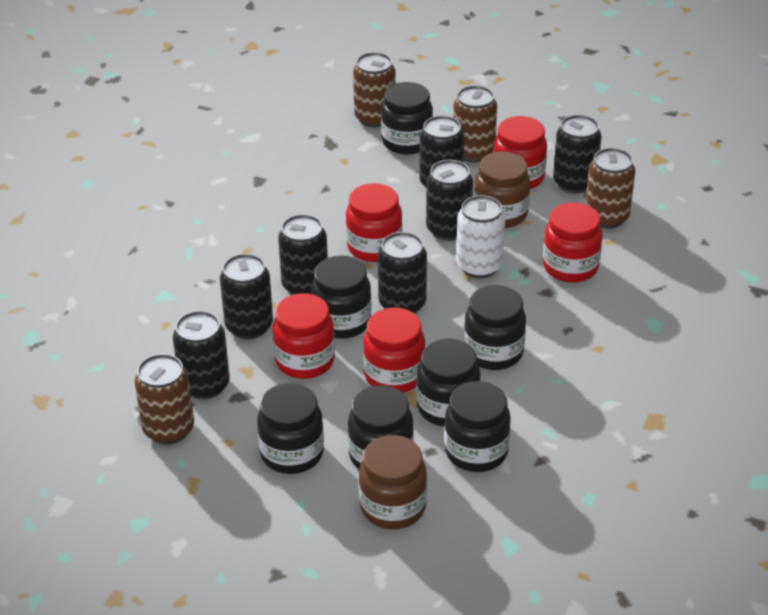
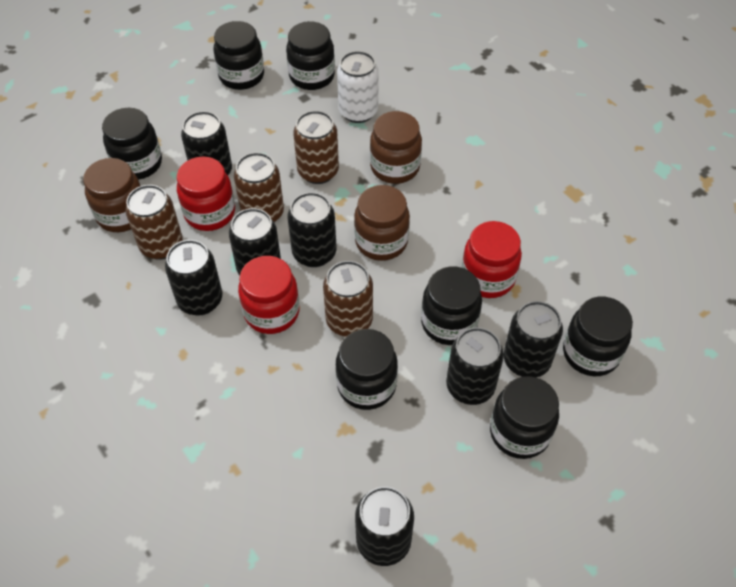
brown jar: 2 -> 3
red jar: 5 -> 3

